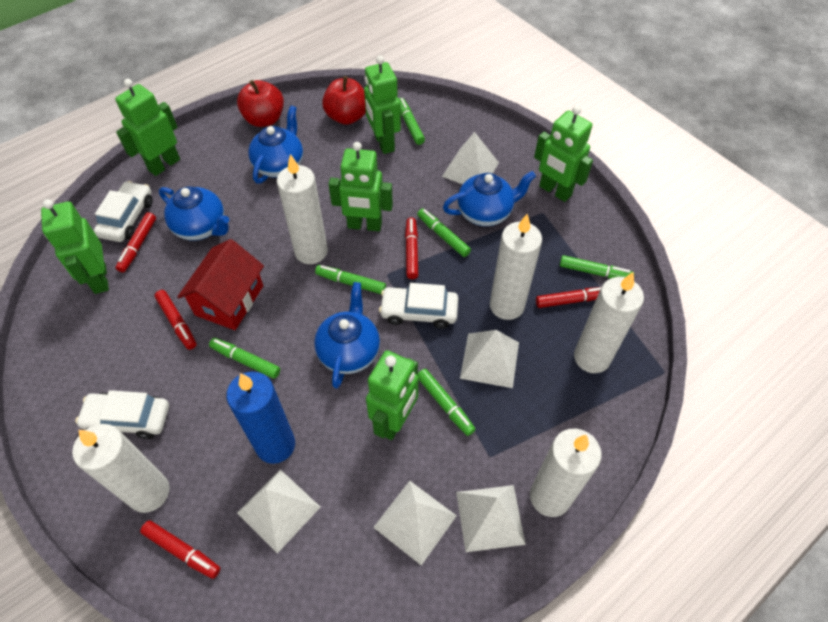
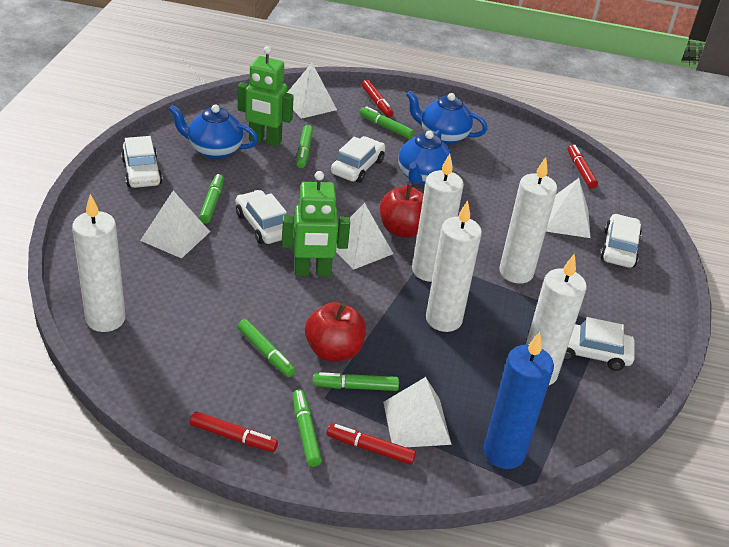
blue teapot: 4 -> 3
green robot: 6 -> 2
red house: 1 -> 0
red marker: 5 -> 4
white car: 3 -> 5

